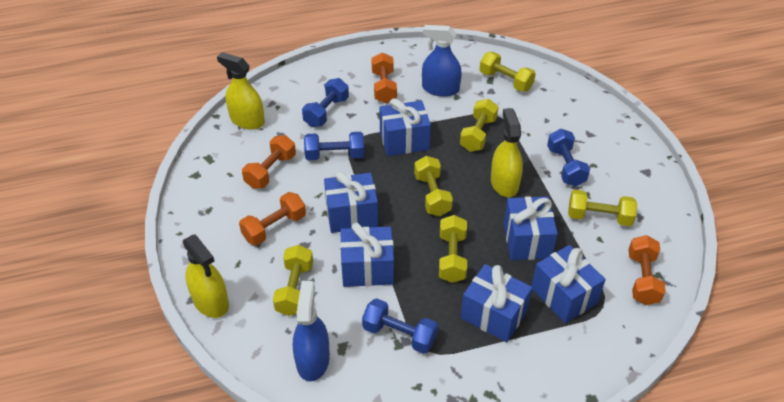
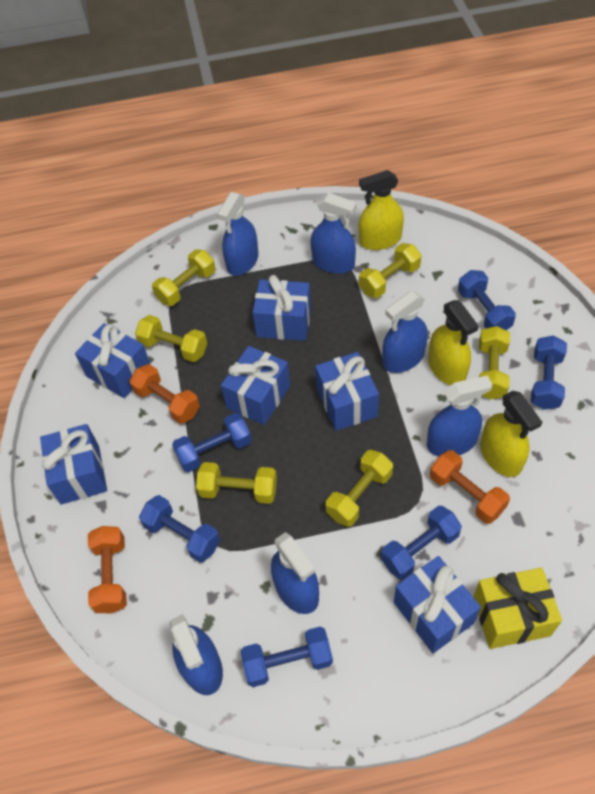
blue dumbbell: 4 -> 6
blue spray bottle: 2 -> 6
orange dumbbell: 4 -> 3
yellow gift: 0 -> 1

